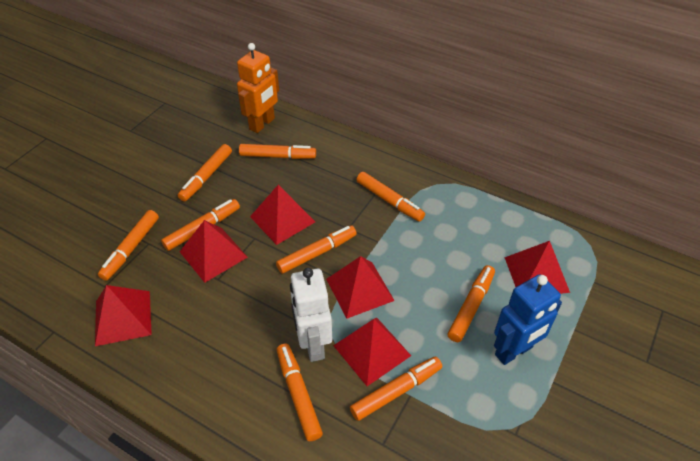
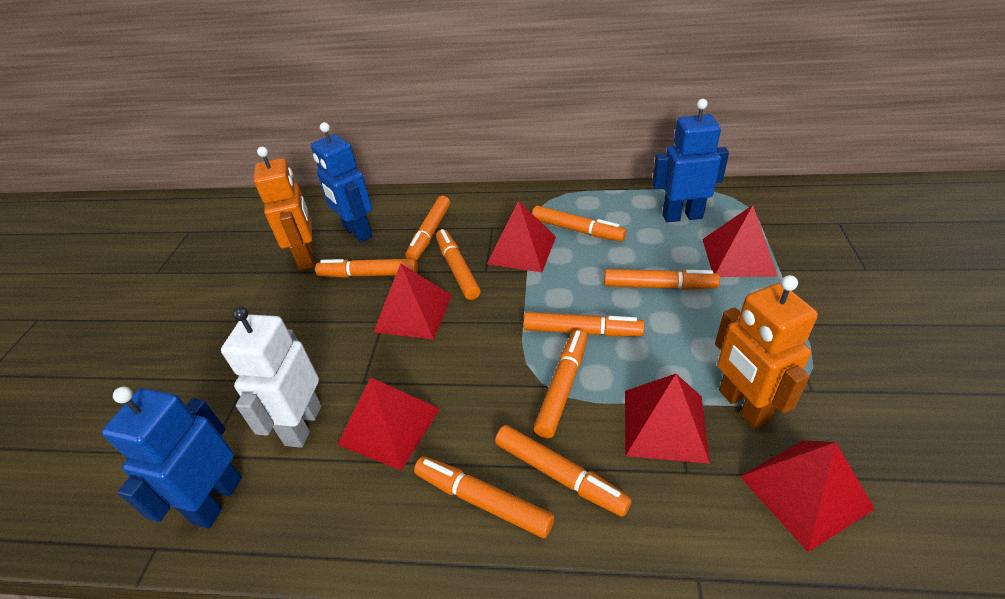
blue robot: 1 -> 3
orange robot: 1 -> 2

